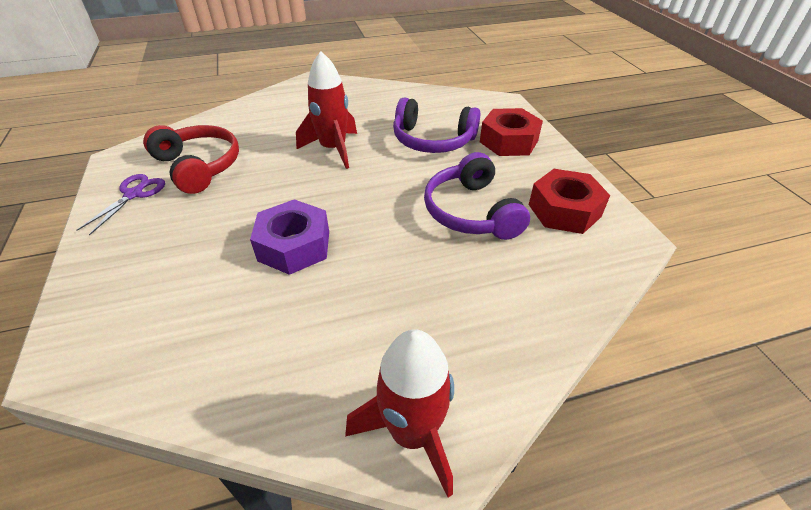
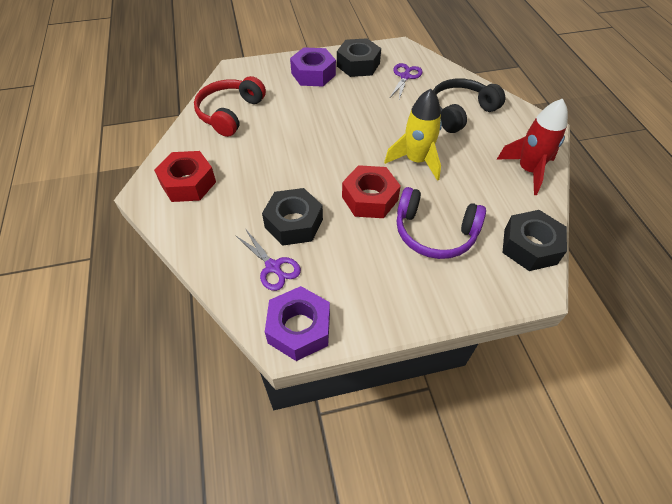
black headphones: 0 -> 1
black nut: 0 -> 3
purple headphones: 2 -> 1
purple nut: 1 -> 2
purple scissors: 1 -> 2
red rocket: 2 -> 1
yellow rocket: 0 -> 1

